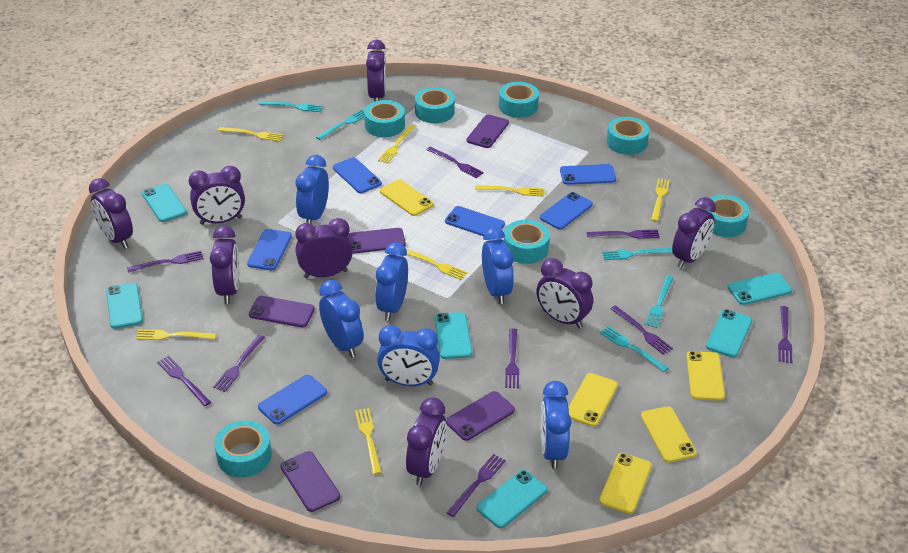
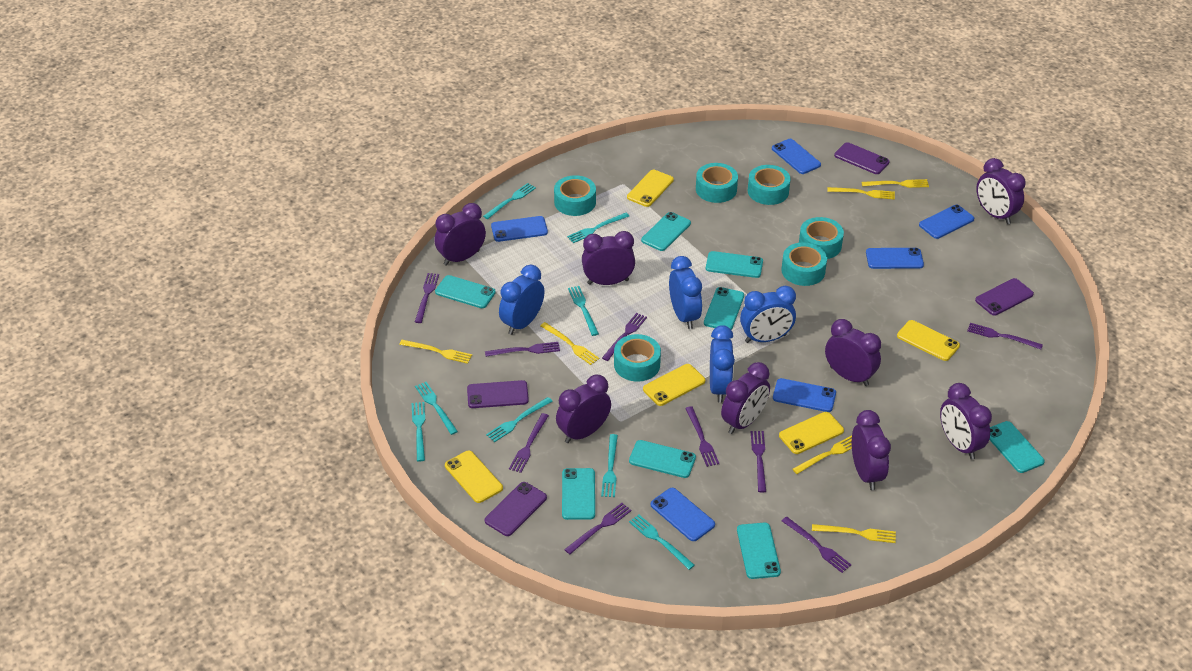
blue clock: 6 -> 4
purple phone: 5 -> 4
turquoise fork: 5 -> 8
turquoise phone: 6 -> 8
turquoise tape: 7 -> 6
yellow fork: 7 -> 6

